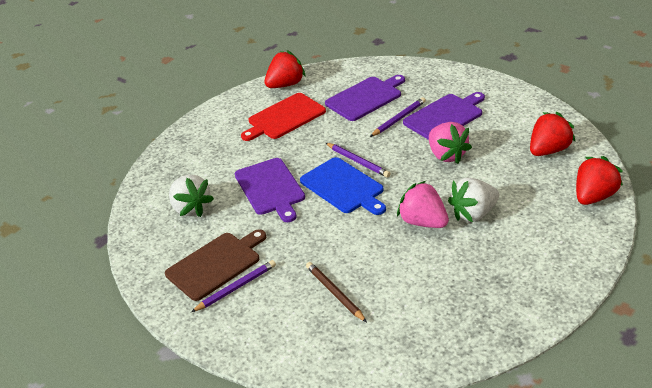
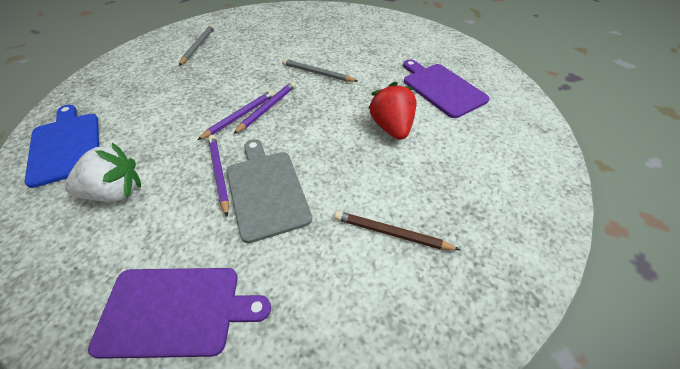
brown cutting board: 1 -> 0
grey cutting board: 0 -> 1
grey pencil: 0 -> 2
pink strawberry: 2 -> 0
purple cutting board: 3 -> 2
red cutting board: 1 -> 0
red strawberry: 3 -> 1
white strawberry: 2 -> 1

